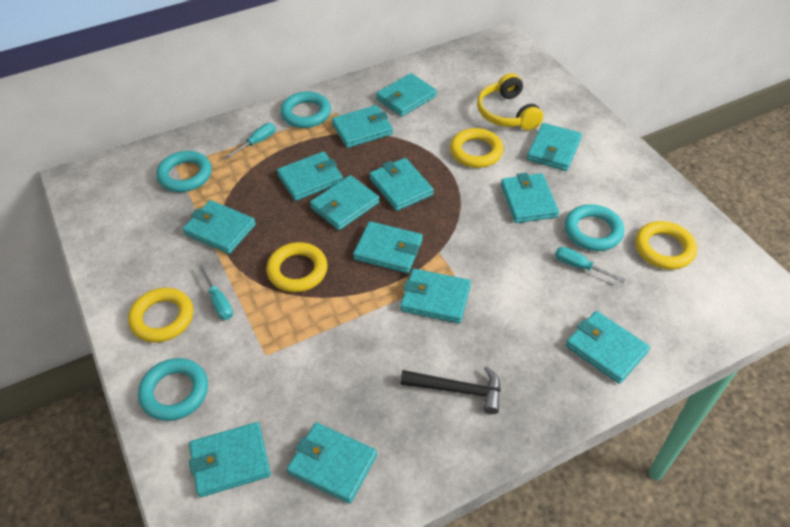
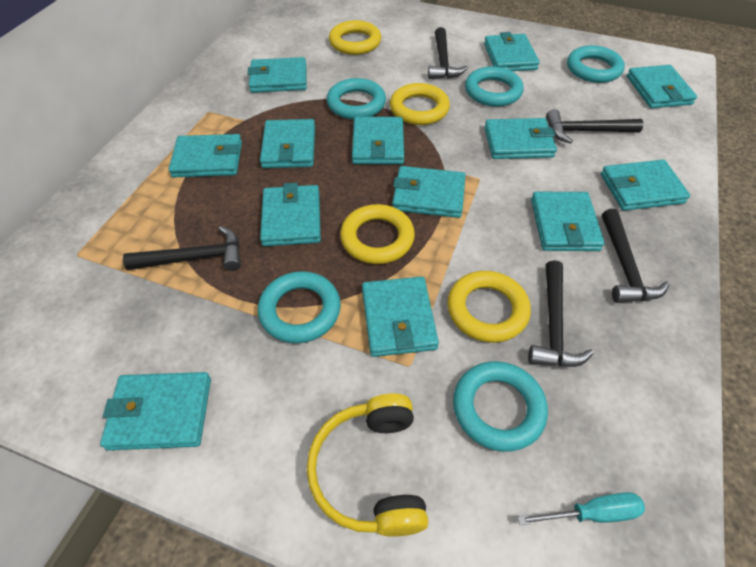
black hammer: 1 -> 5
turquoise ring: 4 -> 5
turquoise screwdriver: 3 -> 1

